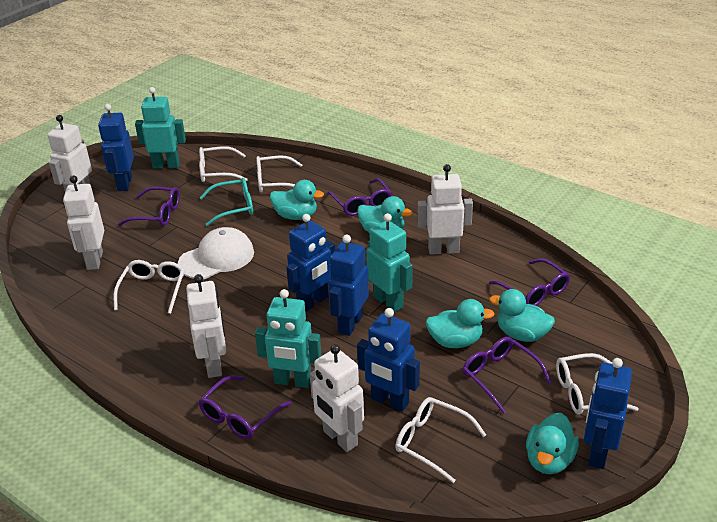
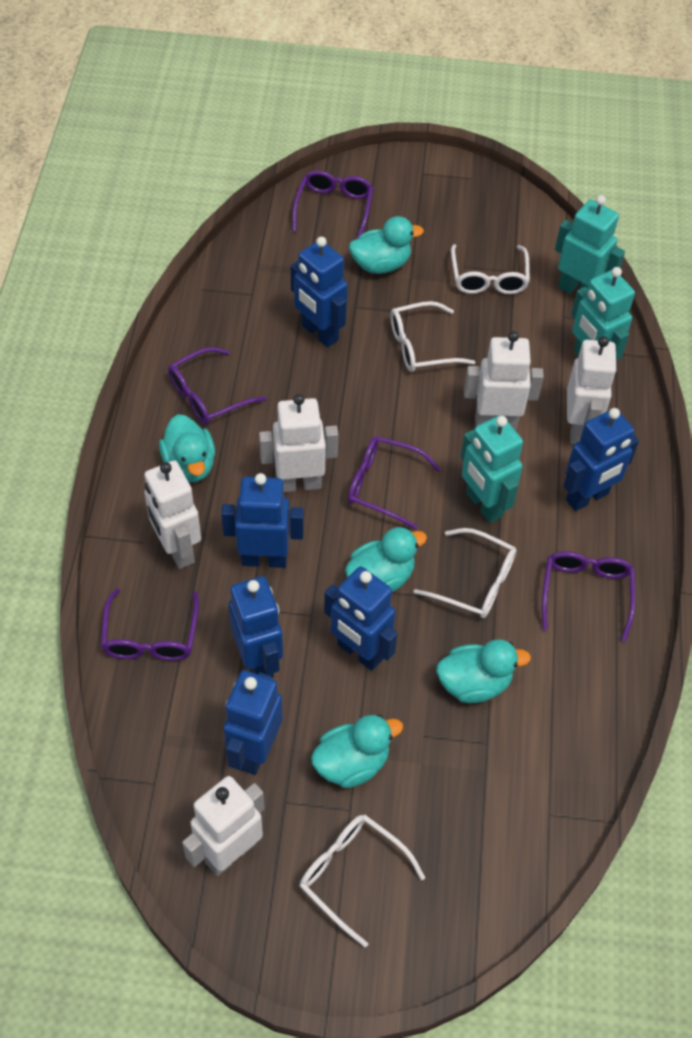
blue robot: 5 -> 6
turquoise glasses: 1 -> 0
white cap: 1 -> 0
white glasses: 5 -> 4

